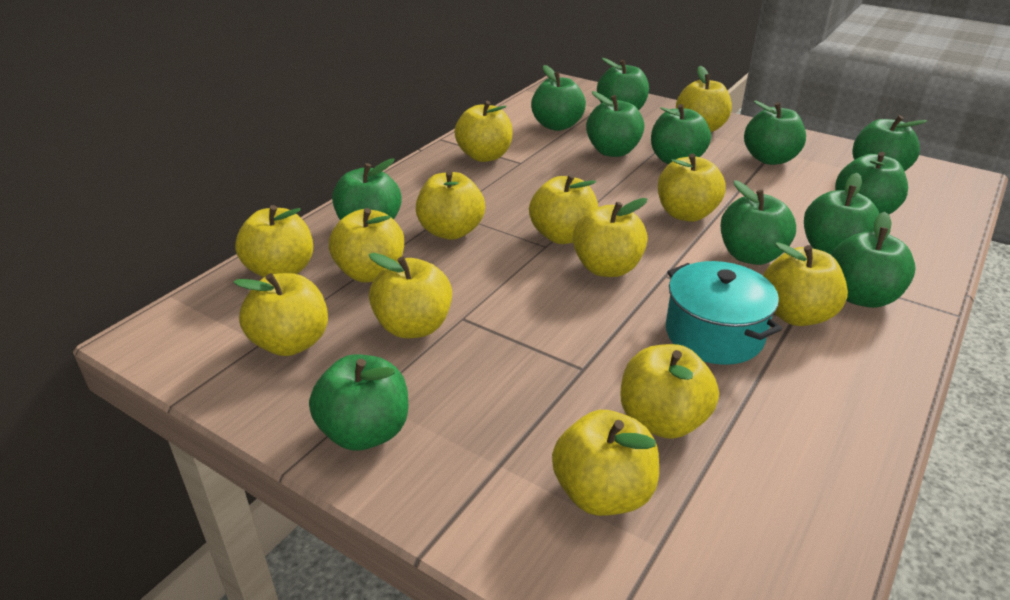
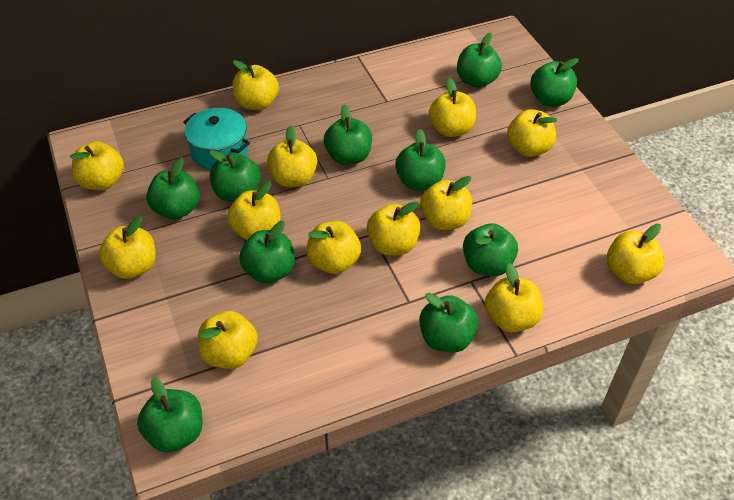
green apple: 12 -> 10

